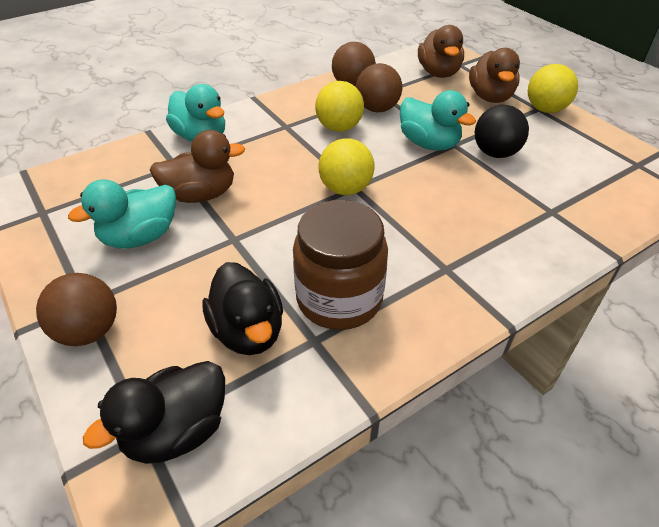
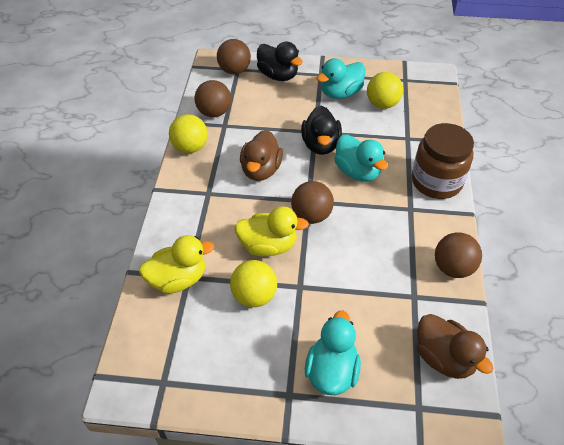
black ball: 1 -> 0
brown ball: 3 -> 4
brown duck: 3 -> 2
yellow duck: 0 -> 2

